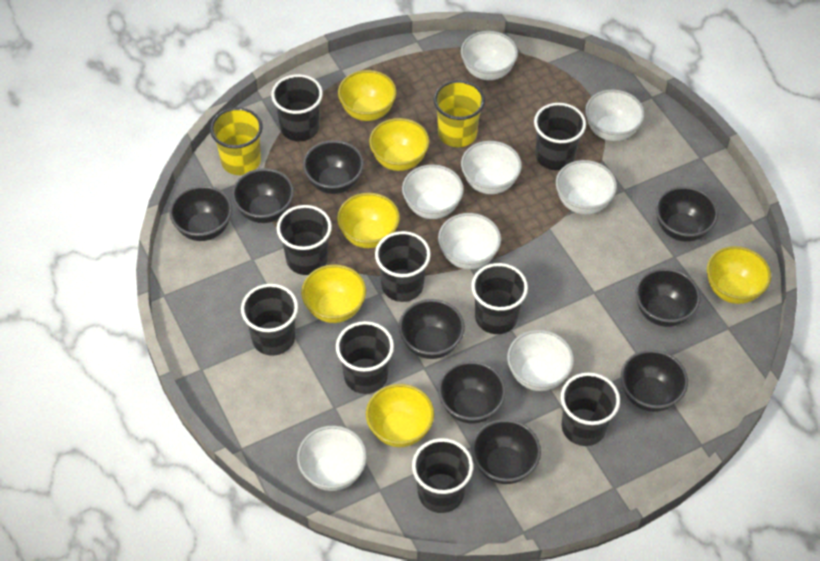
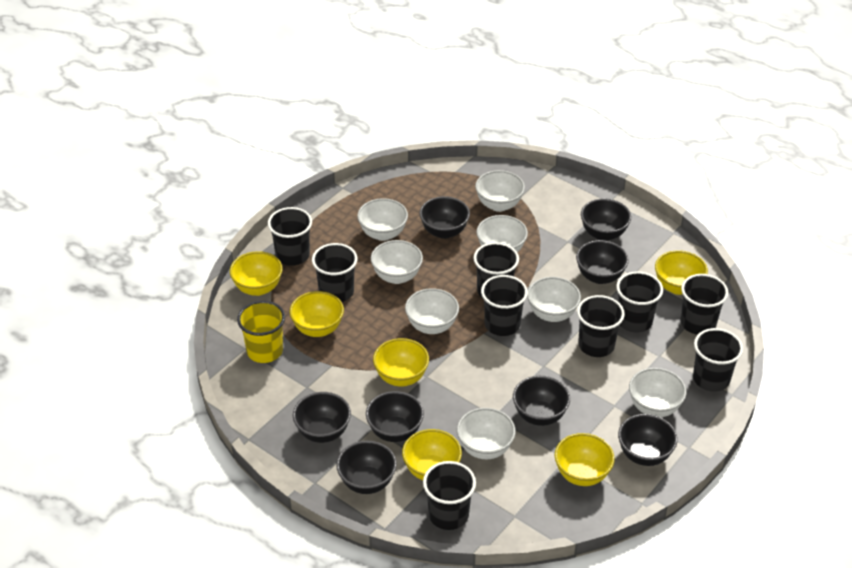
black bowl: 9 -> 8
yellow cup: 2 -> 1

